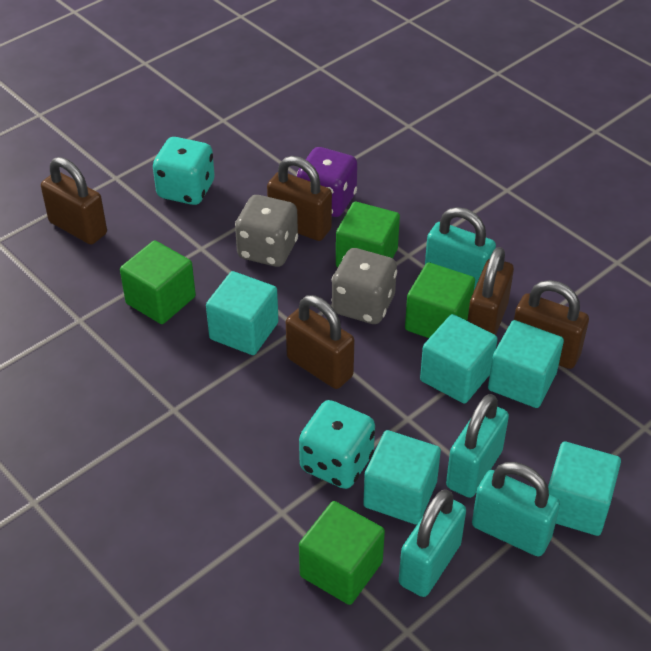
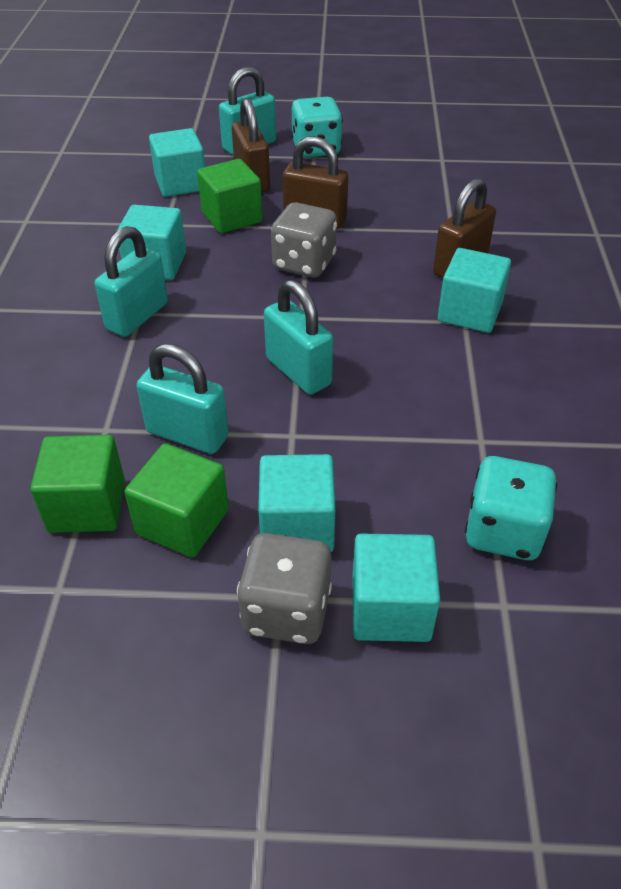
brown padlock: 5 -> 3
green cube: 4 -> 3
purple dice: 1 -> 0

